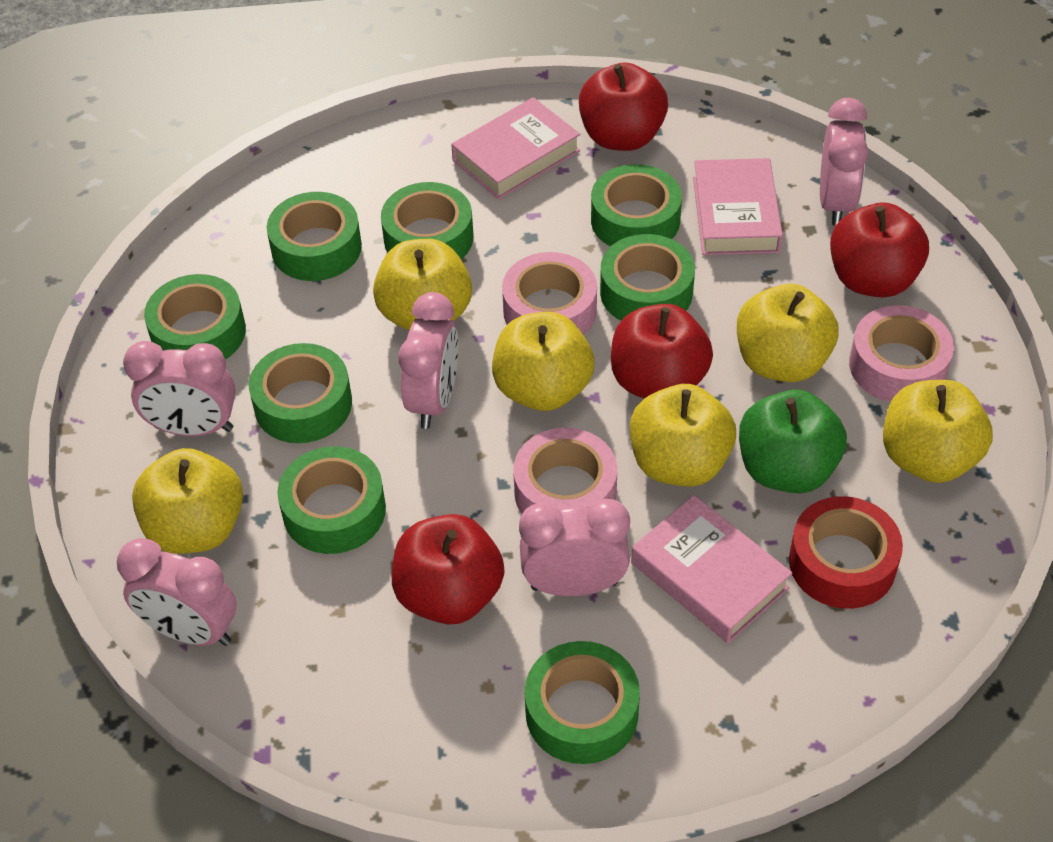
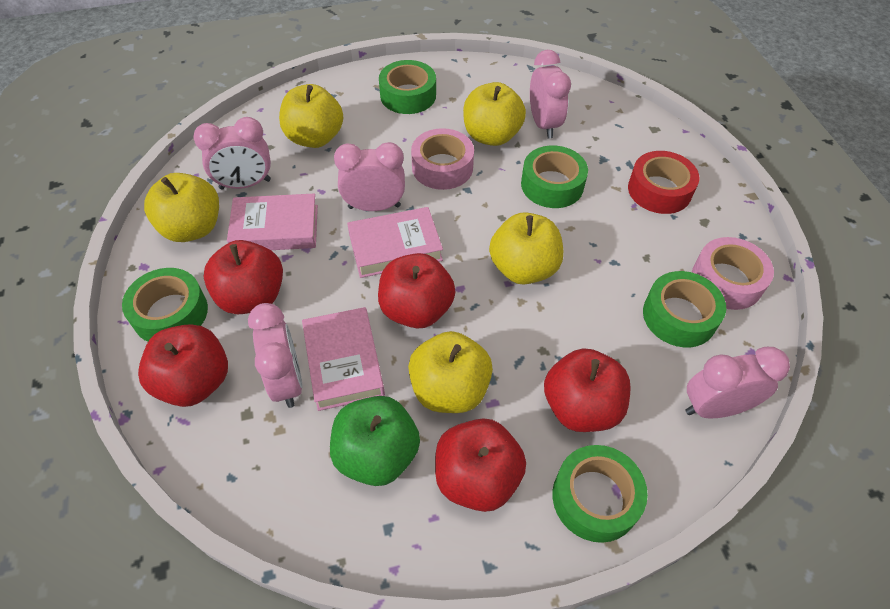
green tape: 8 -> 5
pink tape: 3 -> 2
red apple: 4 -> 5
yellow apple: 6 -> 5

